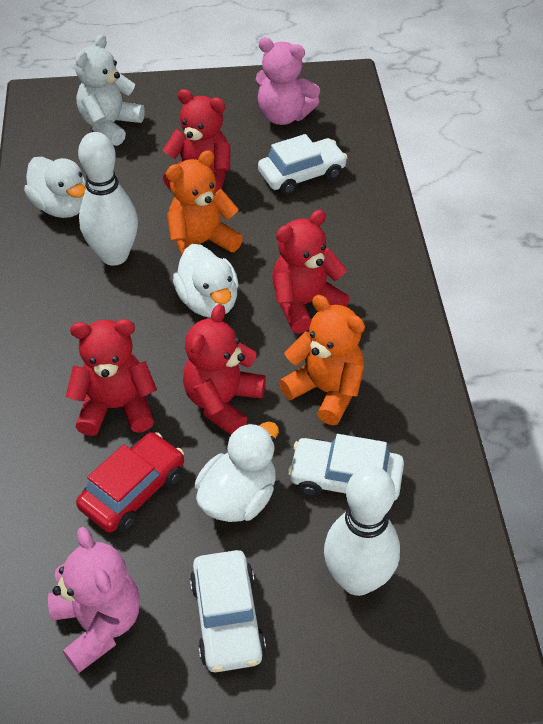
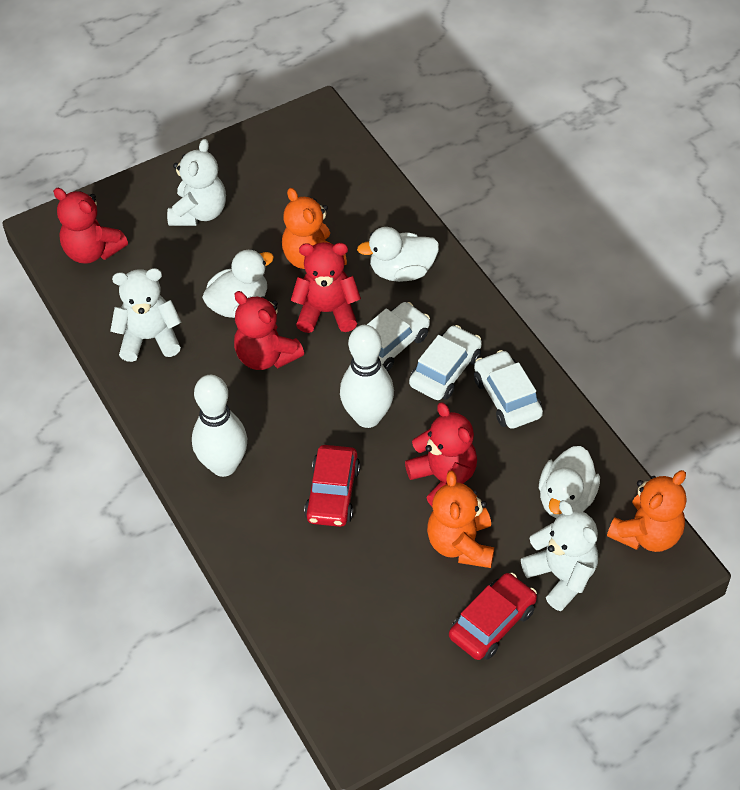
orange teddy bear: 2 -> 3
pink teddy bear: 2 -> 0
red car: 1 -> 2
white teddy bear: 1 -> 3

